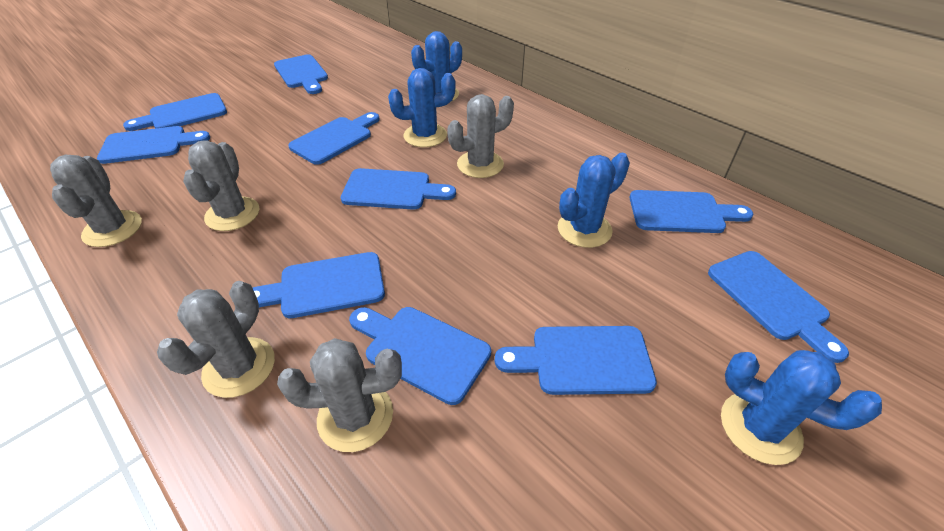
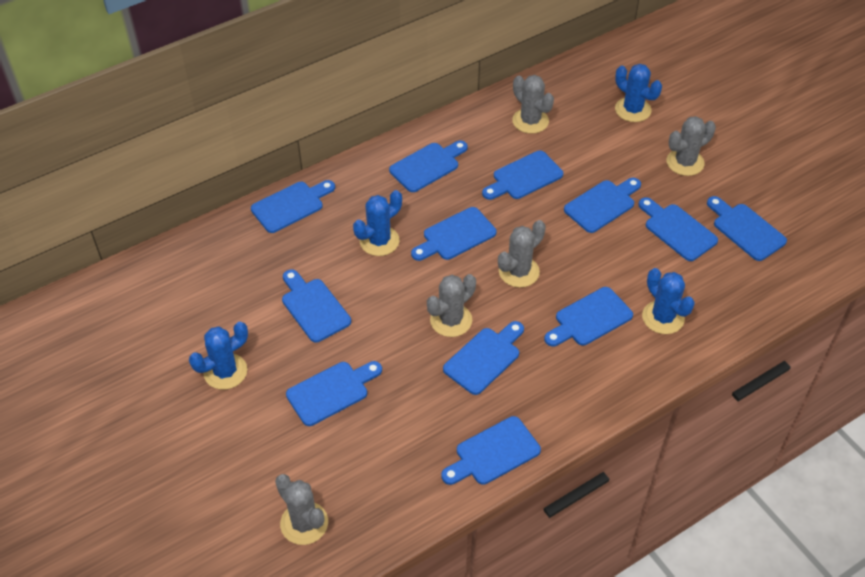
blue cutting board: 10 -> 12

